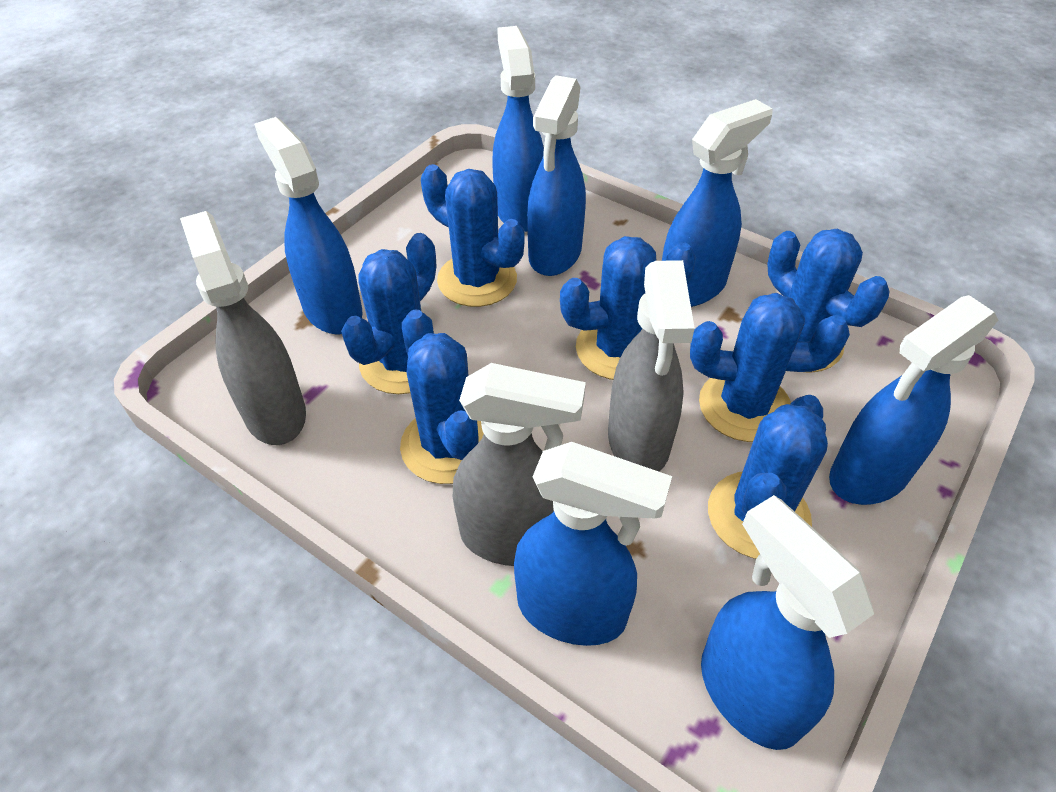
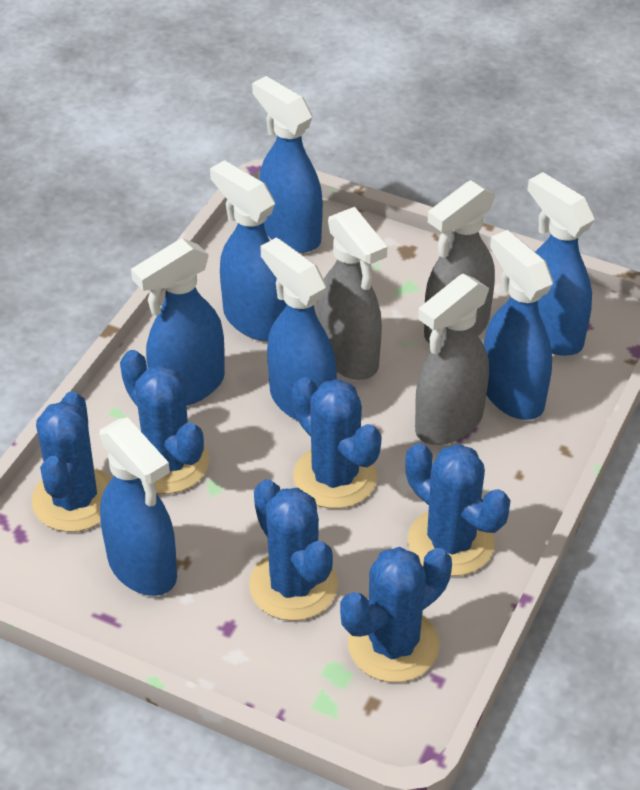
blue cactus: 7 -> 6

